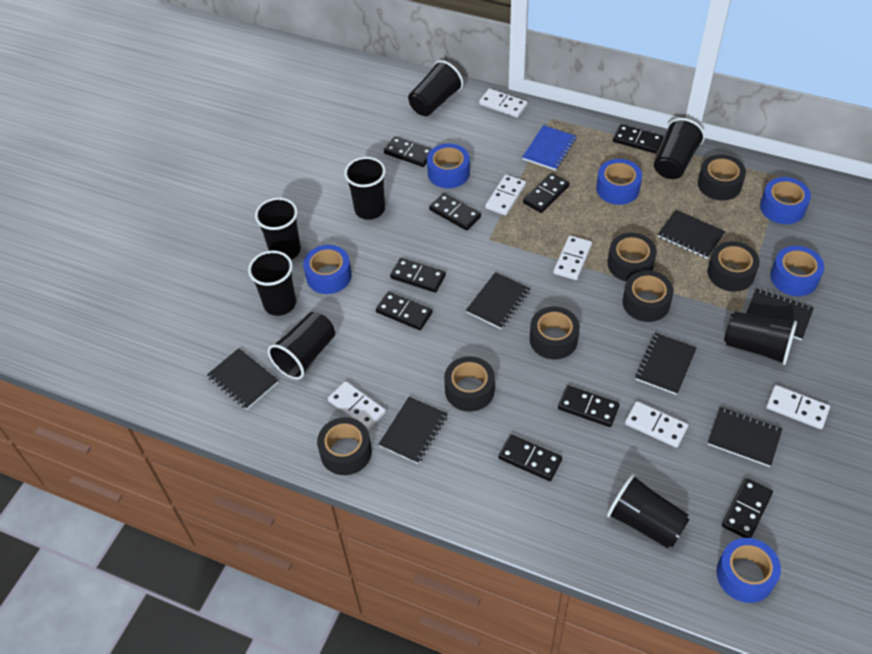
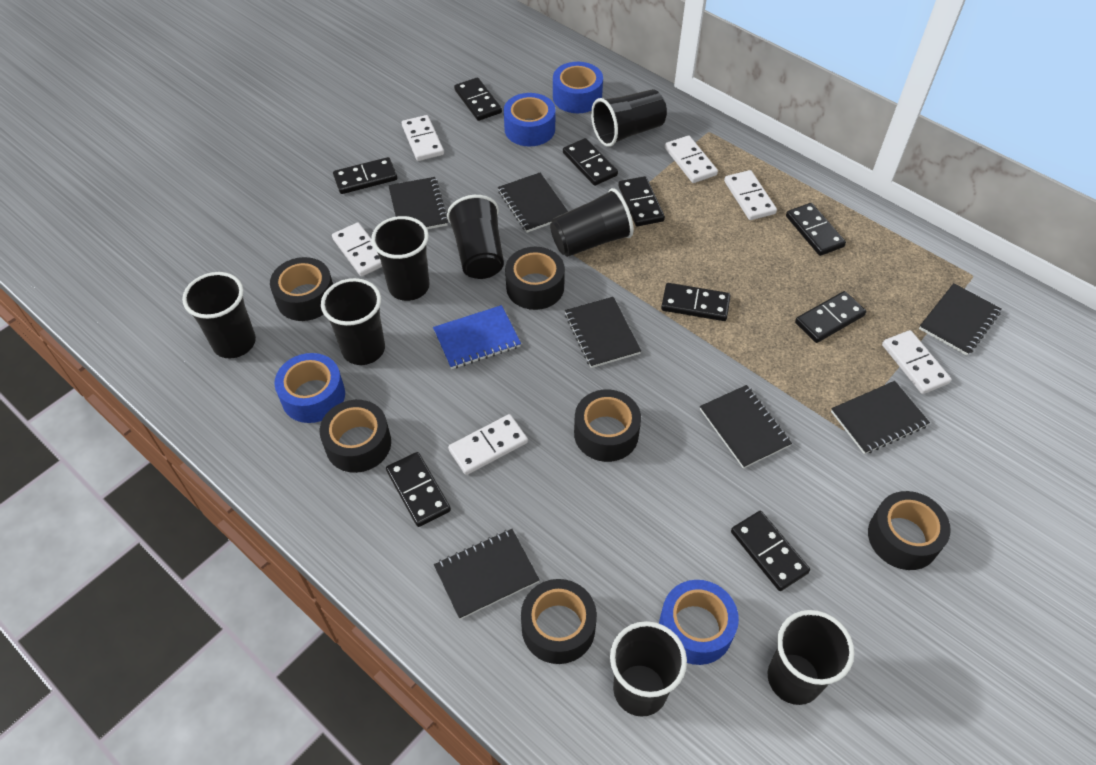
black tape: 7 -> 6
blue tape: 6 -> 4

